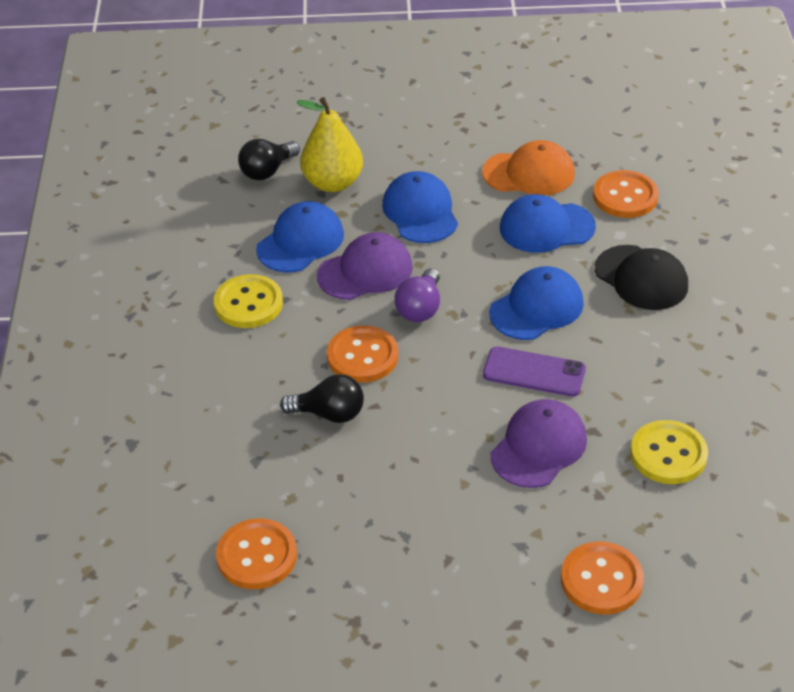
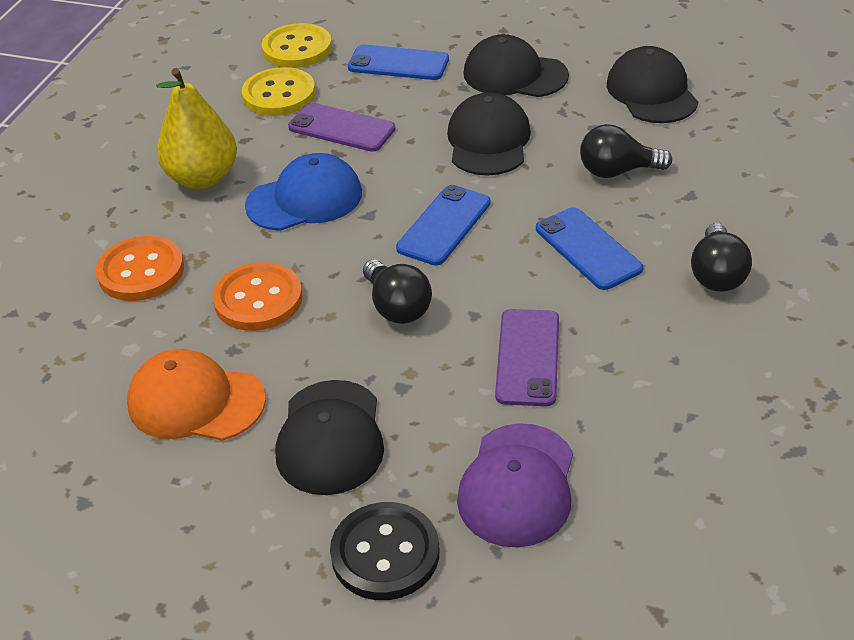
black button: 0 -> 1
black cap: 1 -> 4
black light bulb: 2 -> 3
blue cap: 4 -> 1
blue phone: 0 -> 3
orange button: 4 -> 2
purple cap: 2 -> 1
purple light bulb: 1 -> 0
purple phone: 1 -> 2

